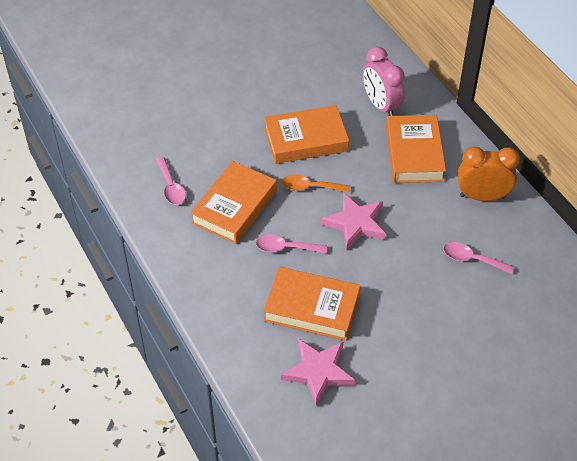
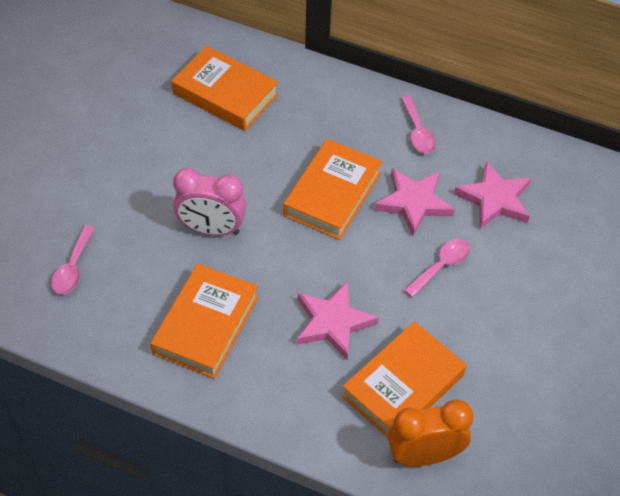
orange spoon: 1 -> 0
pink star: 2 -> 3

